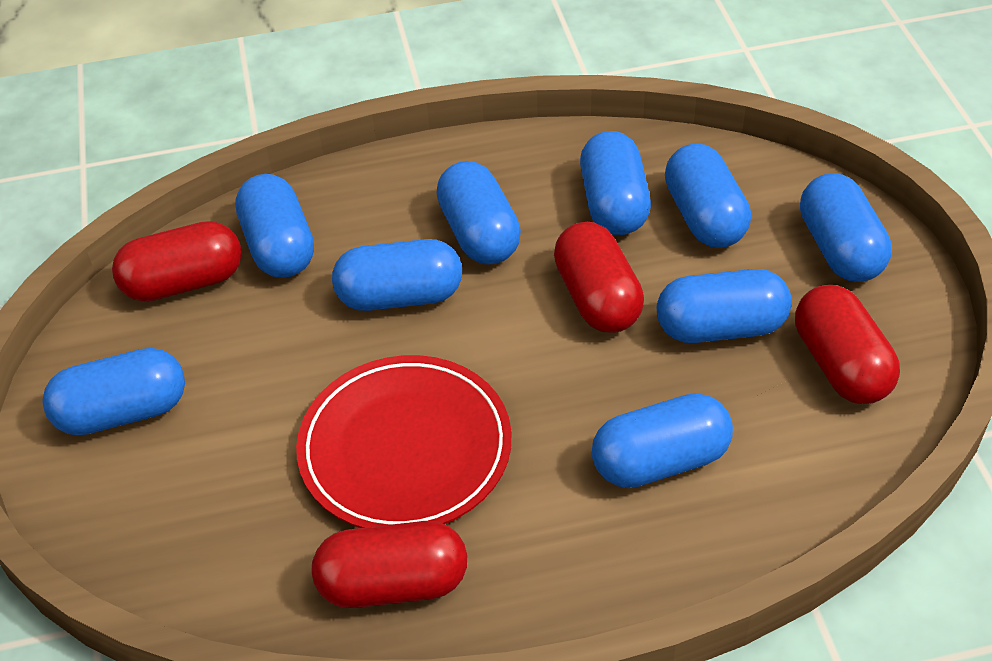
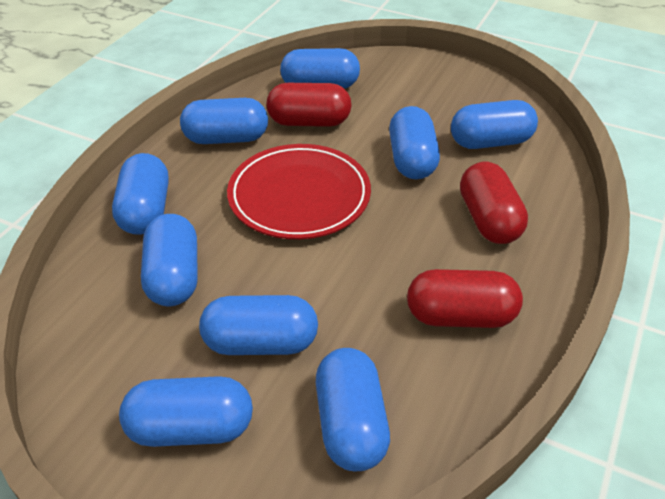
red capsule: 4 -> 3

